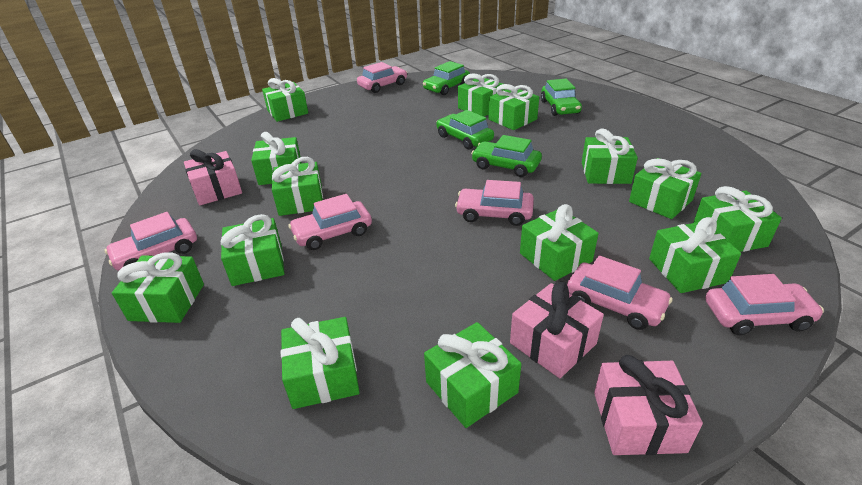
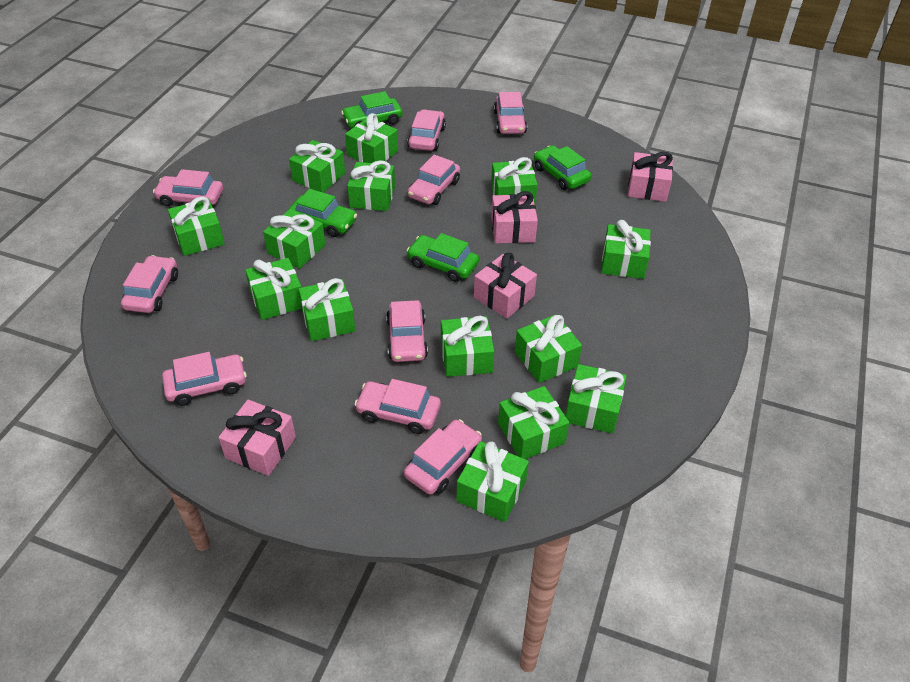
pink car: 6 -> 9
pink gift: 3 -> 4

